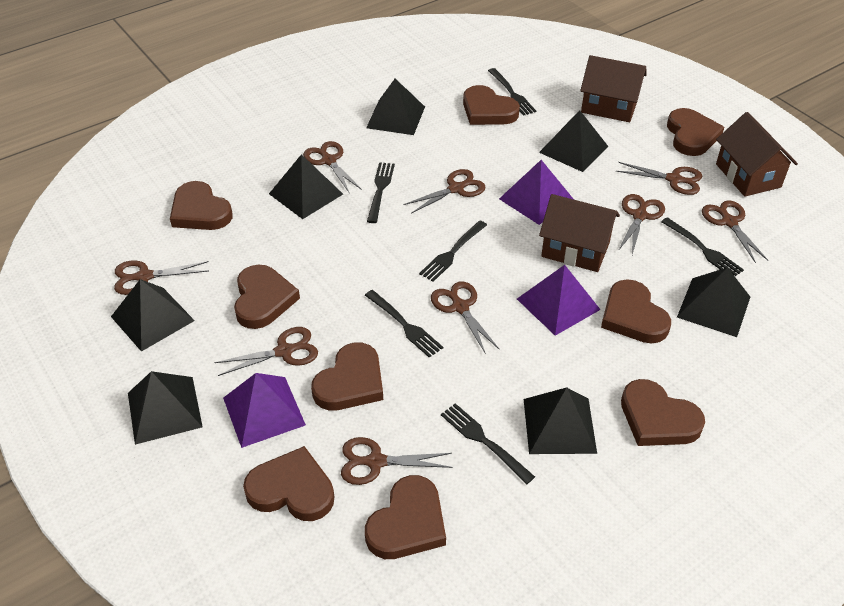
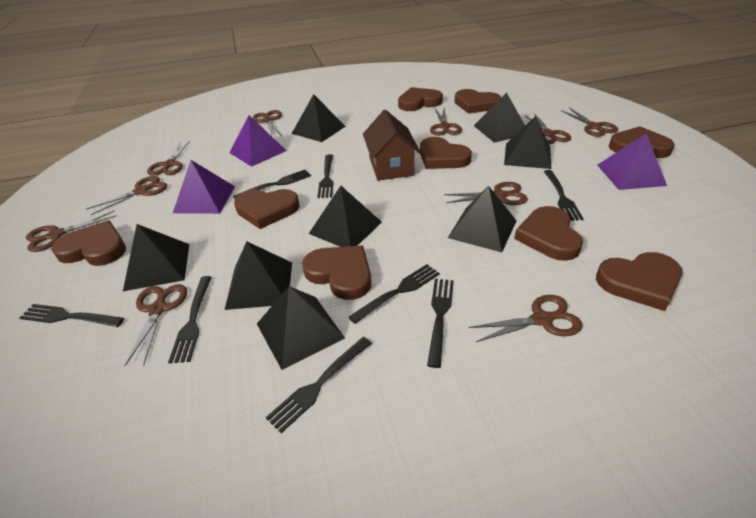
black fork: 6 -> 8
black pyramid: 7 -> 8
brown house: 3 -> 1
brown scissors: 9 -> 10

